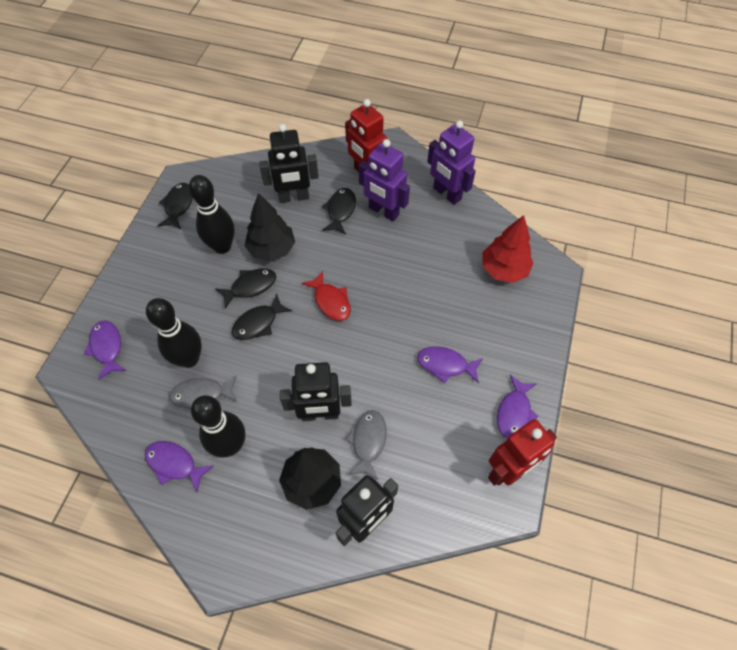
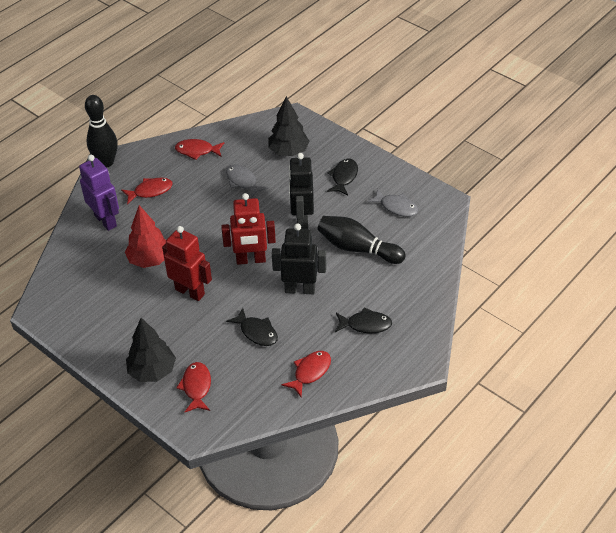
black bowling pin: 3 -> 2
black fish: 4 -> 3
black robot: 3 -> 2
purple fish: 4 -> 0
purple robot: 2 -> 1
red fish: 1 -> 4

